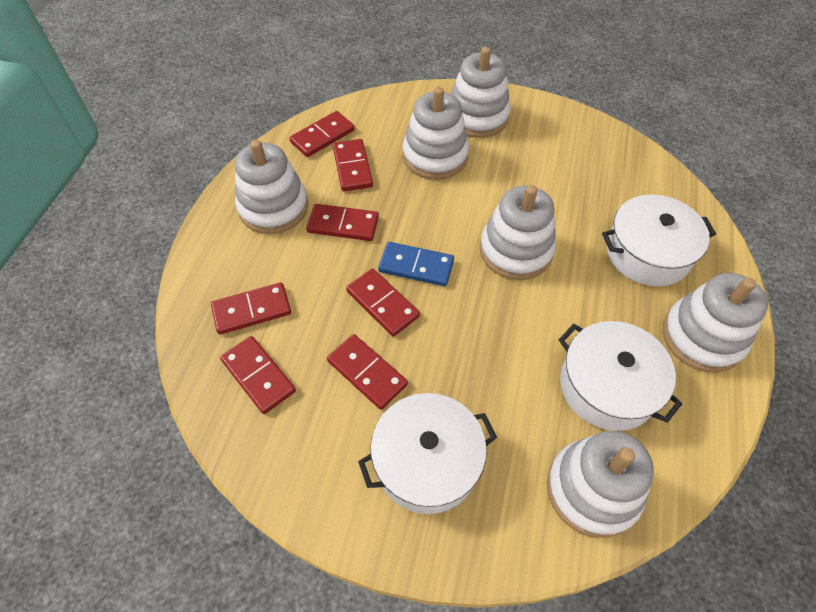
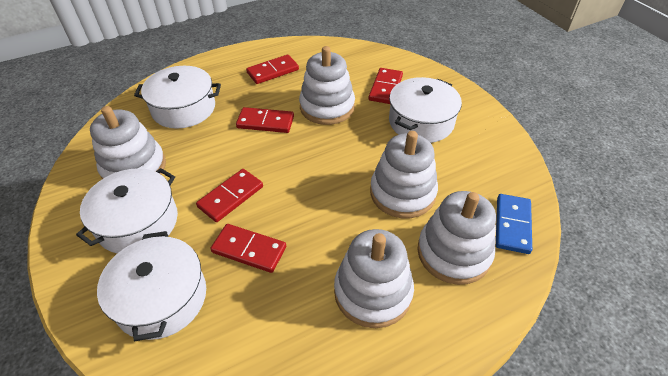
red domino: 7 -> 5
white pot: 3 -> 4
white stacking toy: 6 -> 5

